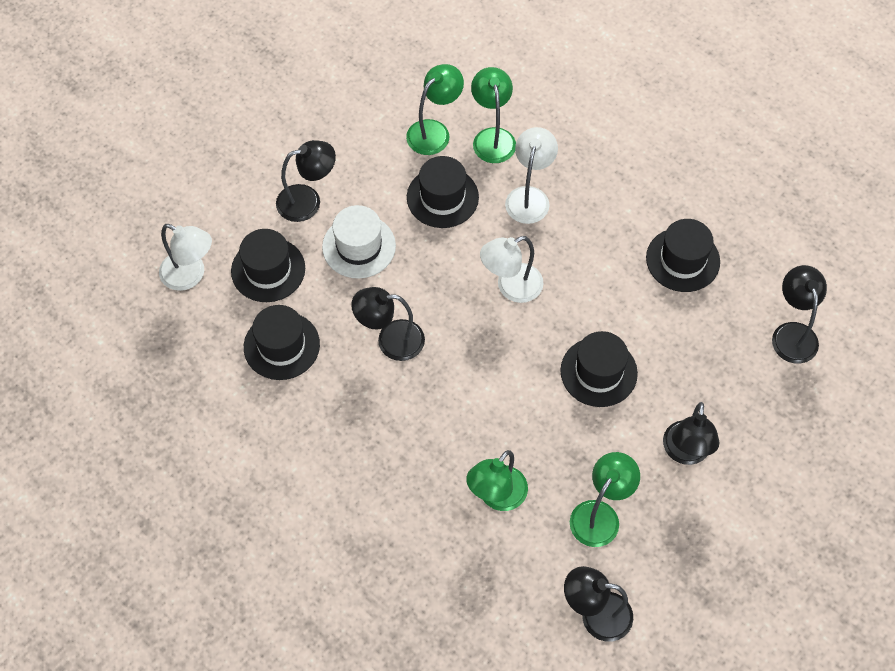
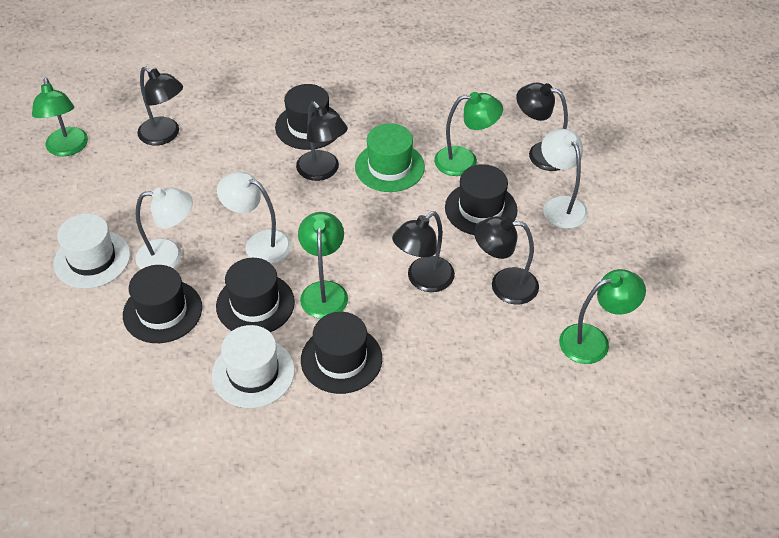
green hat: 0 -> 1
white hat: 1 -> 2

